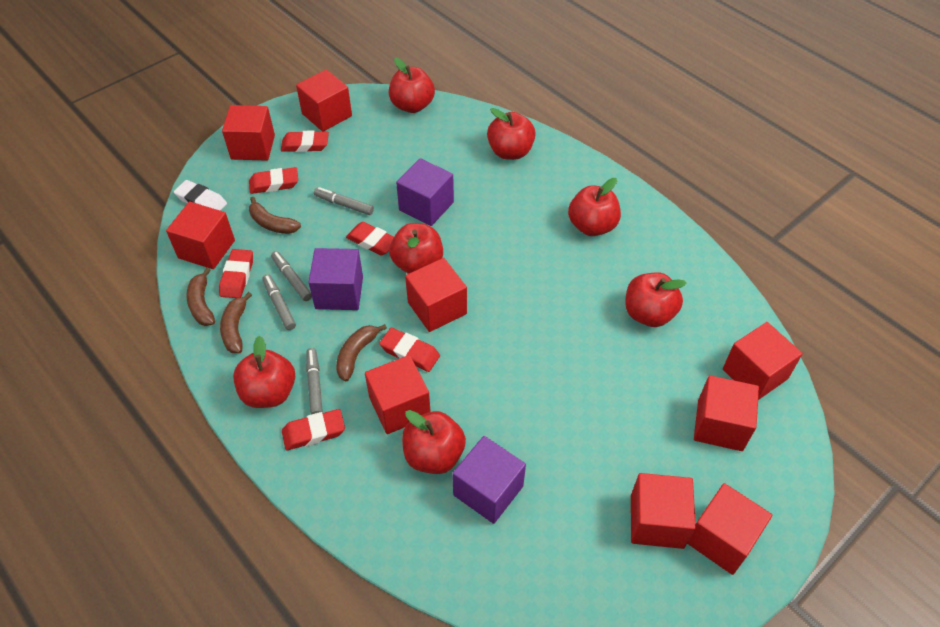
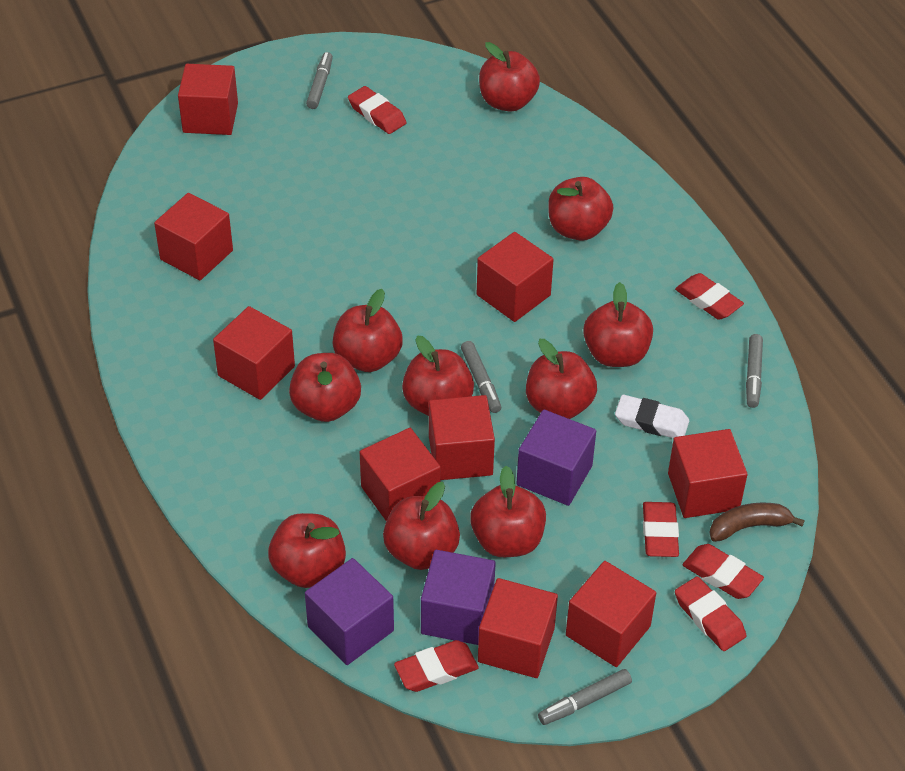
brown banana: 4 -> 1
red apple: 7 -> 10

